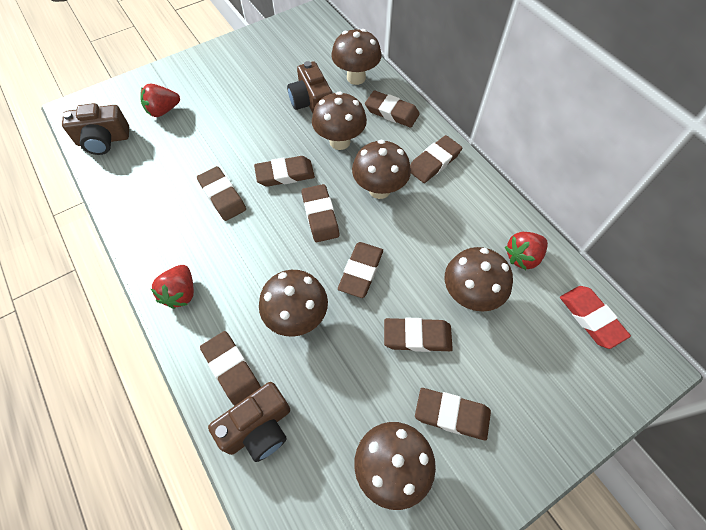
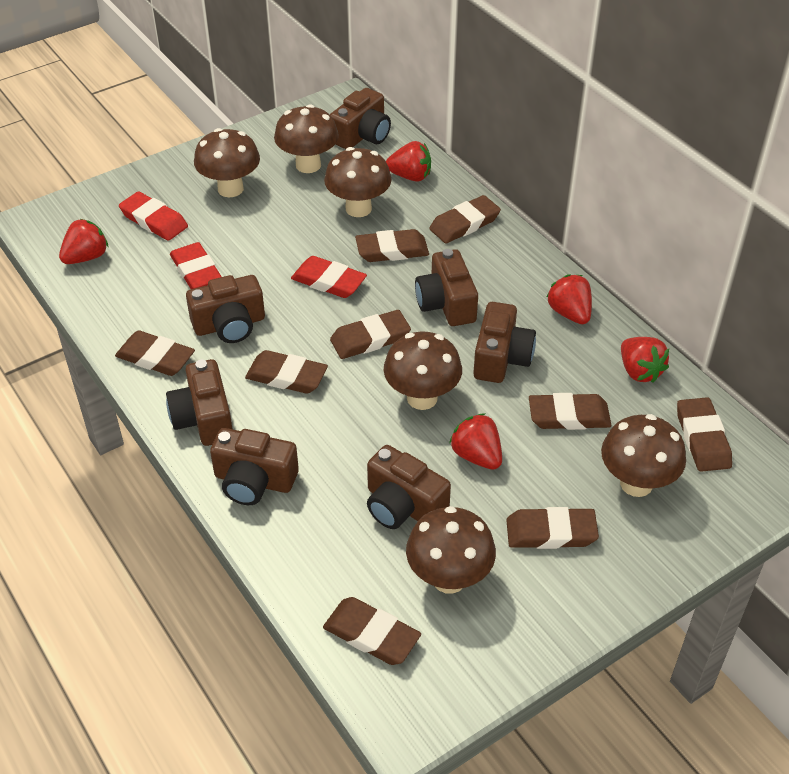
brown camera: 3 -> 7
red eraser: 1 -> 3
red strawberry: 3 -> 5

